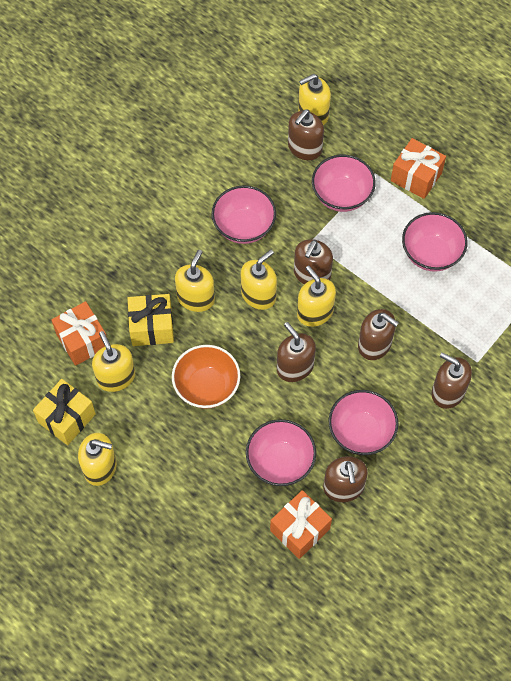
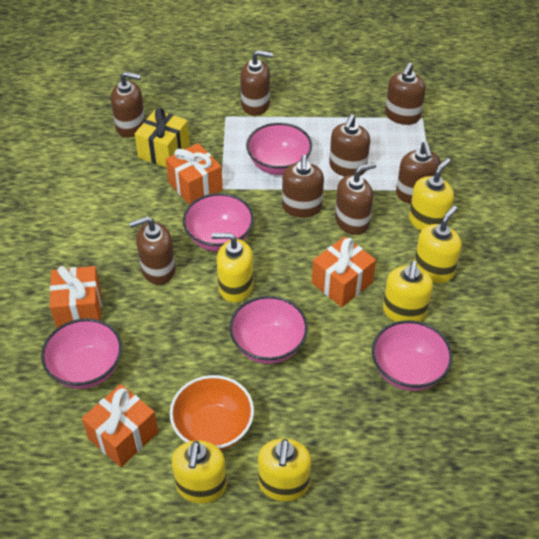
brown soap dispenser: 6 -> 8
orange gift: 3 -> 4
yellow gift: 2 -> 1

